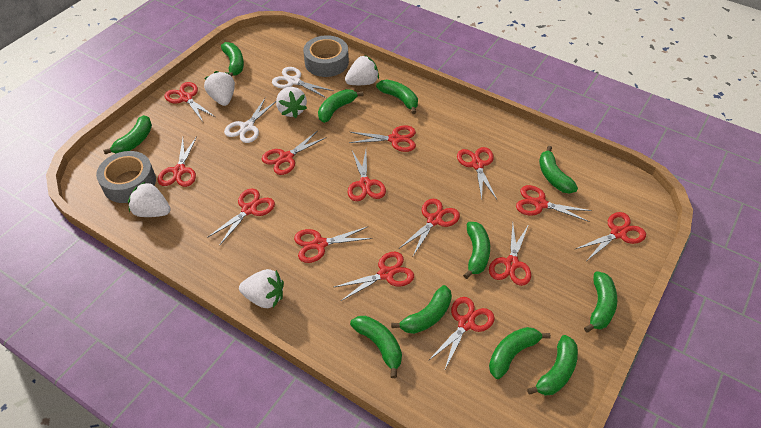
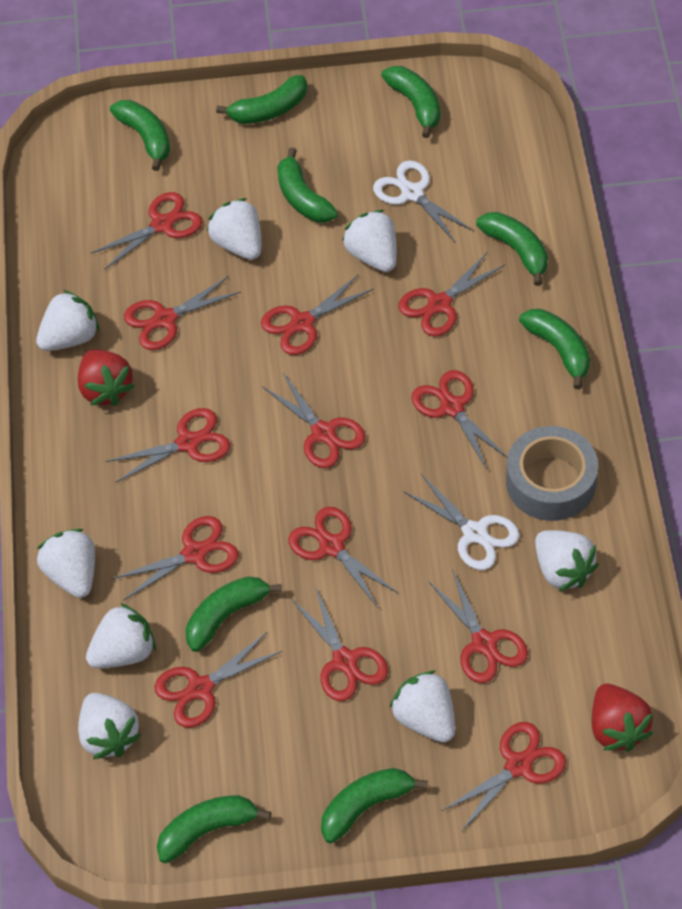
green banana: 11 -> 9
grey tape: 2 -> 1
red scissors: 14 -> 13
red strawberry: 0 -> 2
white strawberry: 5 -> 8

